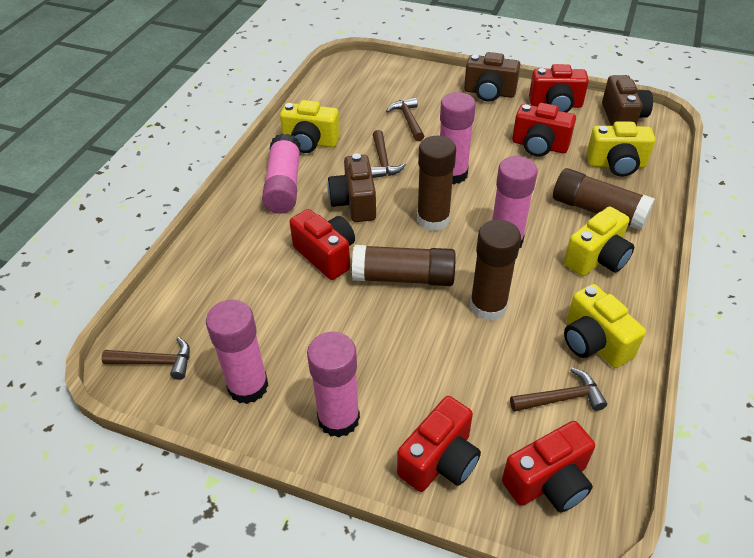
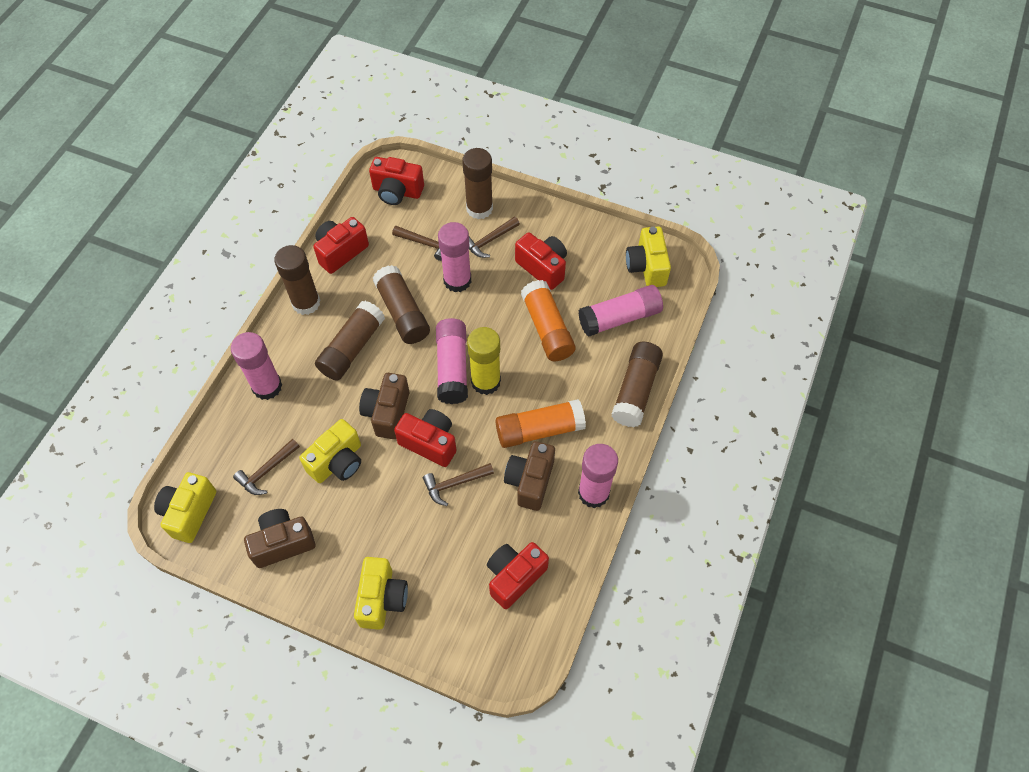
brown glue stick: 4 -> 5
orange glue stick: 0 -> 2
yellow glue stick: 0 -> 1

